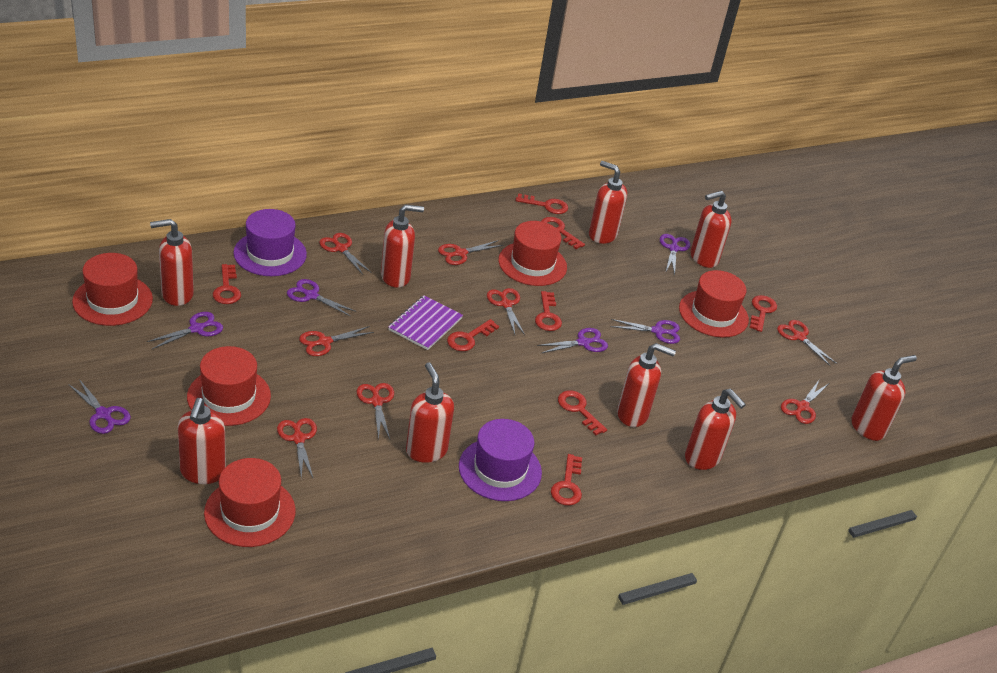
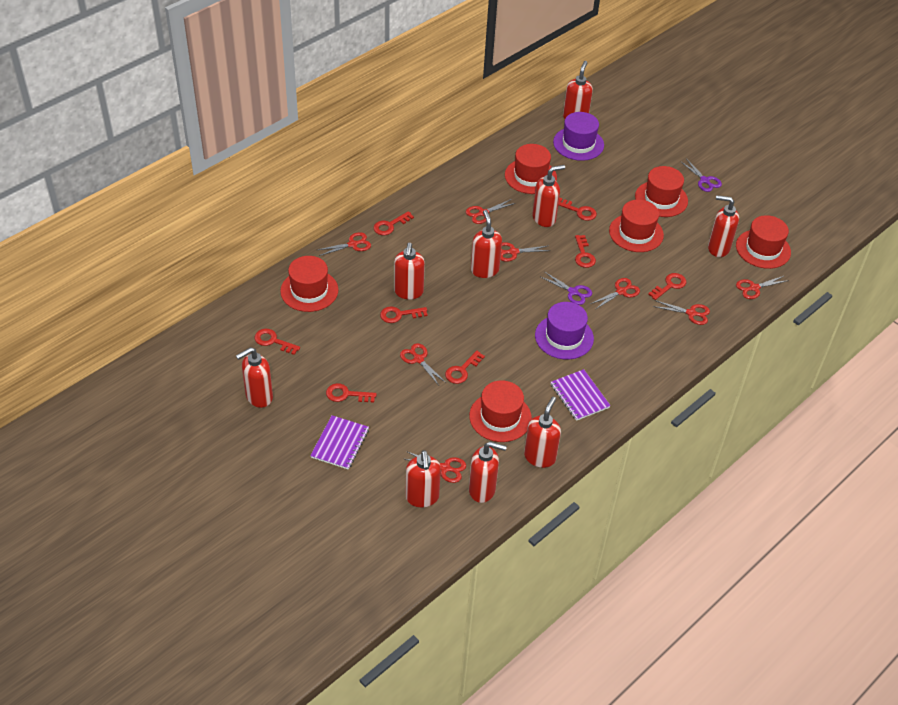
purple notebook: 1 -> 2
purple scissors: 6 -> 2
red hat: 5 -> 6

